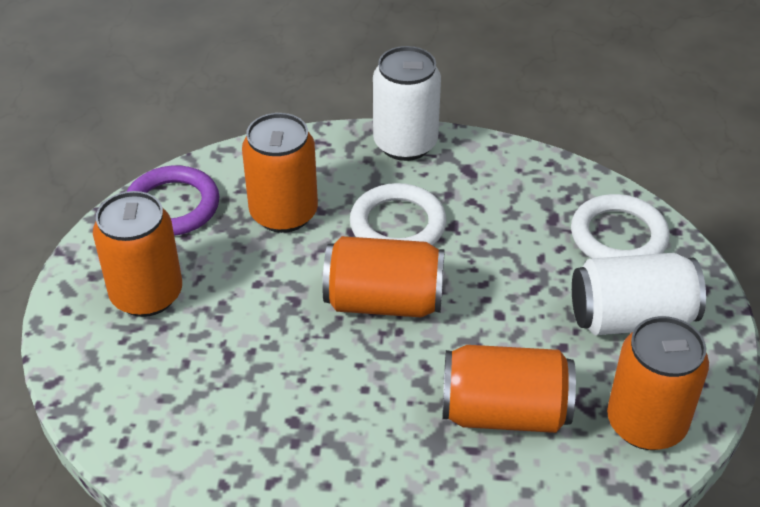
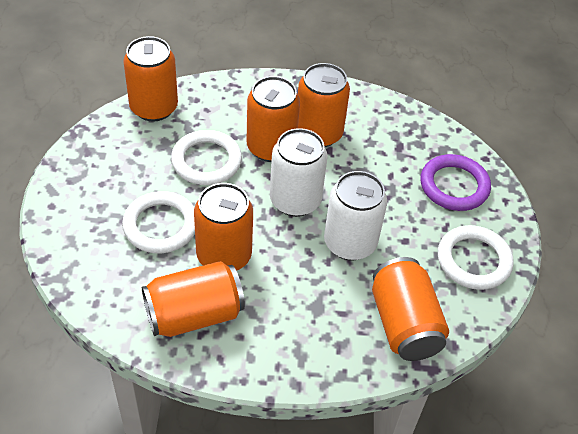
orange can: 5 -> 6
white ring: 2 -> 3

